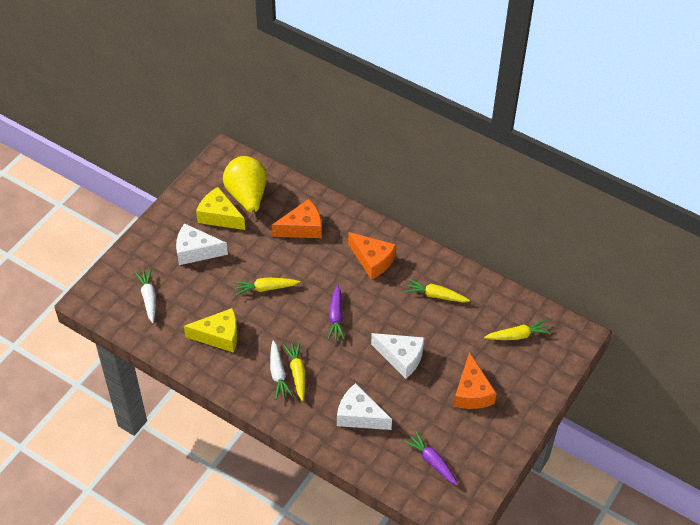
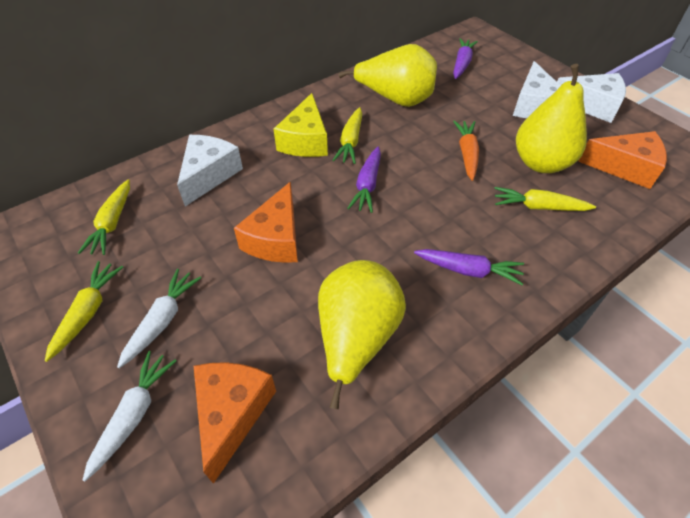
orange carrot: 0 -> 1
purple carrot: 2 -> 3
yellow cheese: 2 -> 1
yellow pear: 1 -> 3

